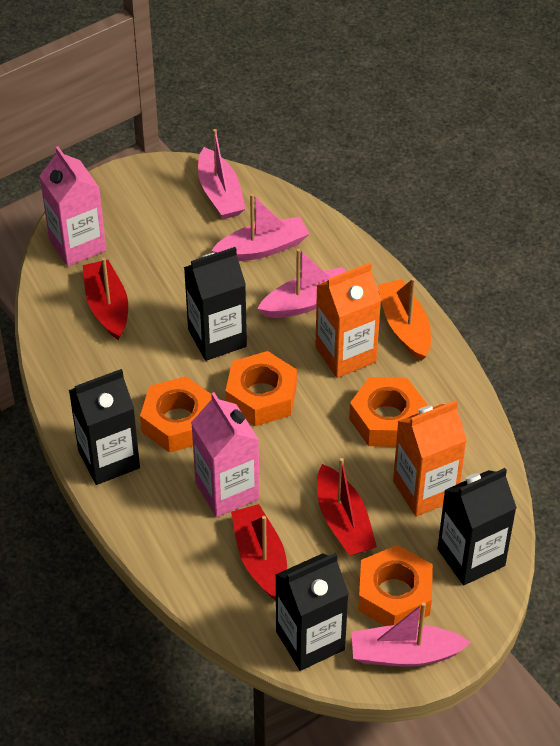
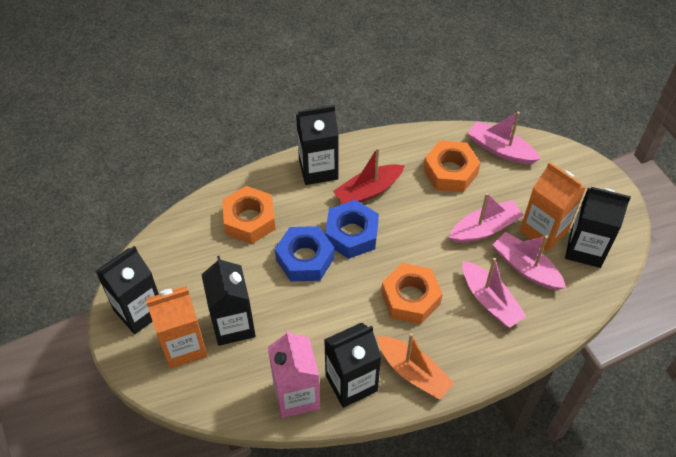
black carton: 4 -> 5
blue nut: 0 -> 2
orange nut: 4 -> 3
pink carton: 2 -> 1
red boat: 3 -> 1

